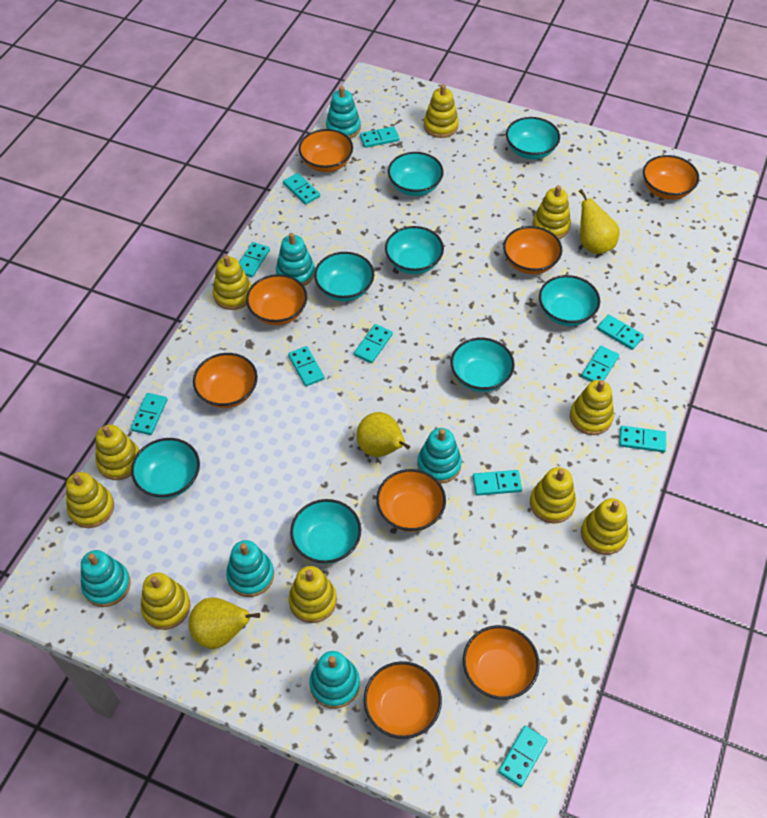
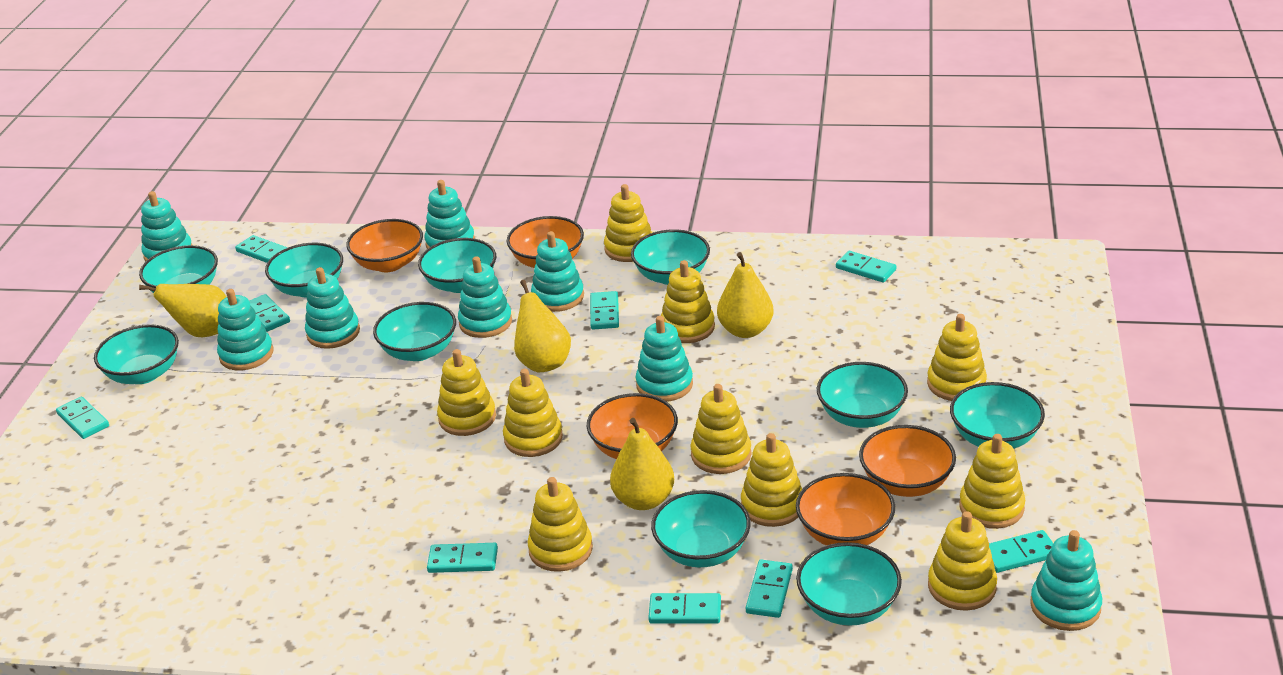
orange bowl: 8 -> 5
turquoise bowl: 8 -> 10
turquoise domino: 11 -> 9
turquoise stacking toy: 6 -> 8
yellow pear: 3 -> 4

